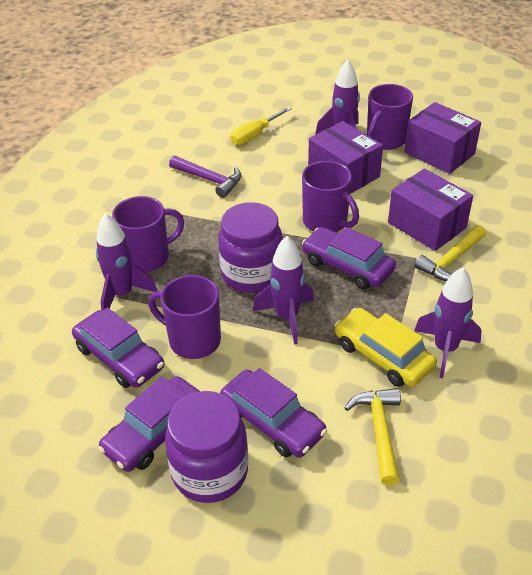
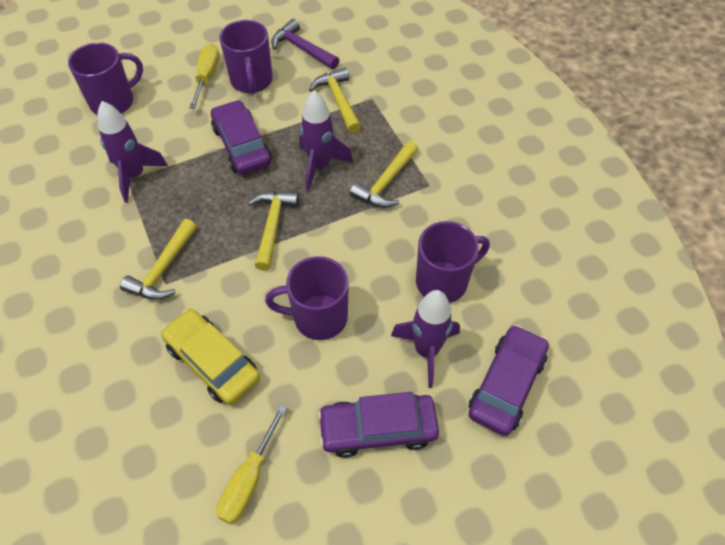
purple box: 3 -> 0
purple car: 4 -> 3
purple jar: 2 -> 0
purple rocket: 4 -> 3
yellow hammer: 2 -> 4
yellow screwdriver: 1 -> 2

